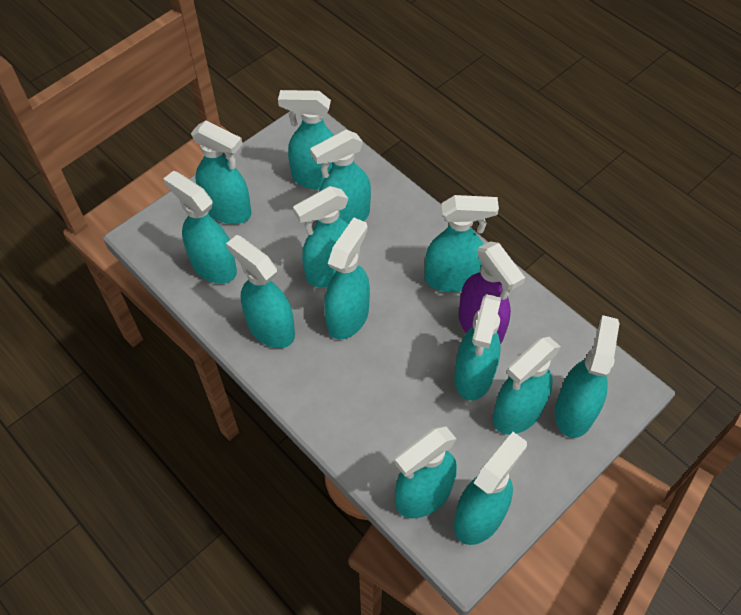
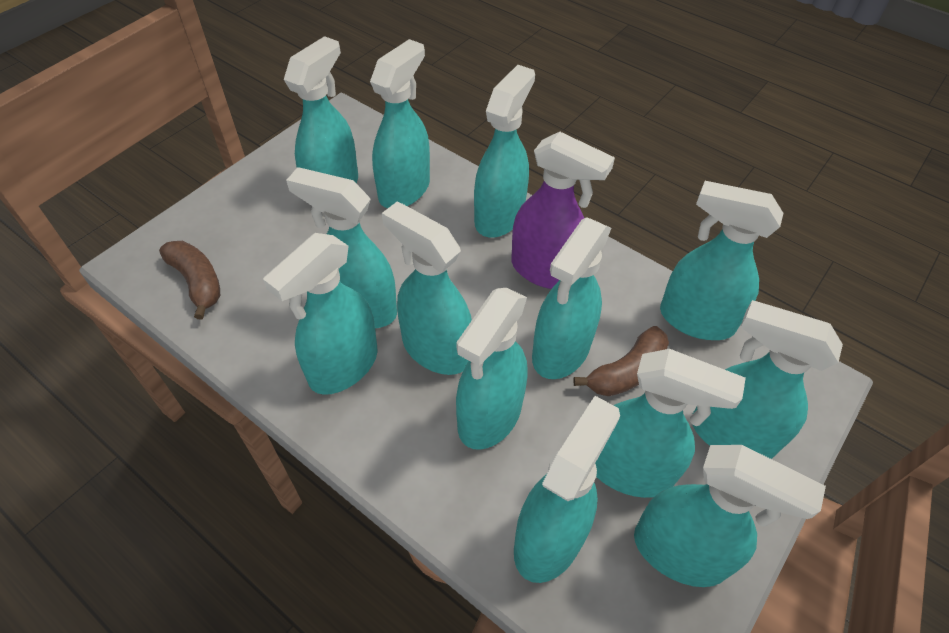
brown banana: 0 -> 2

